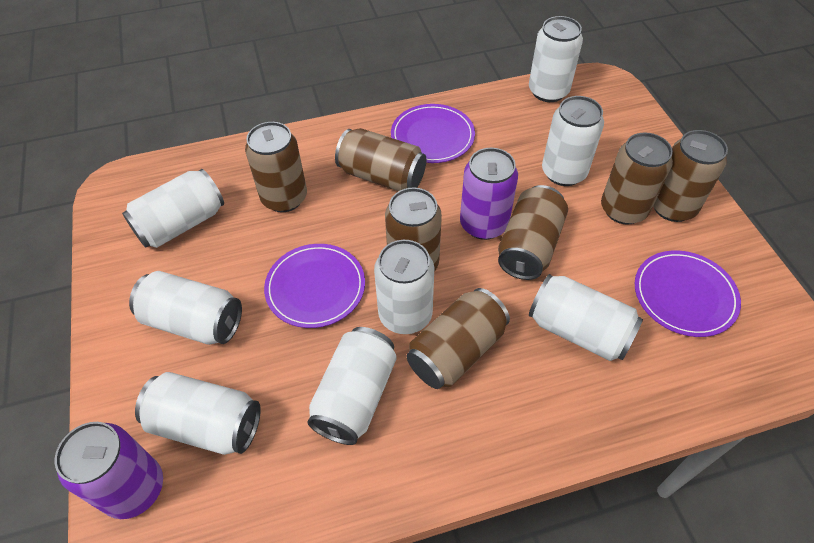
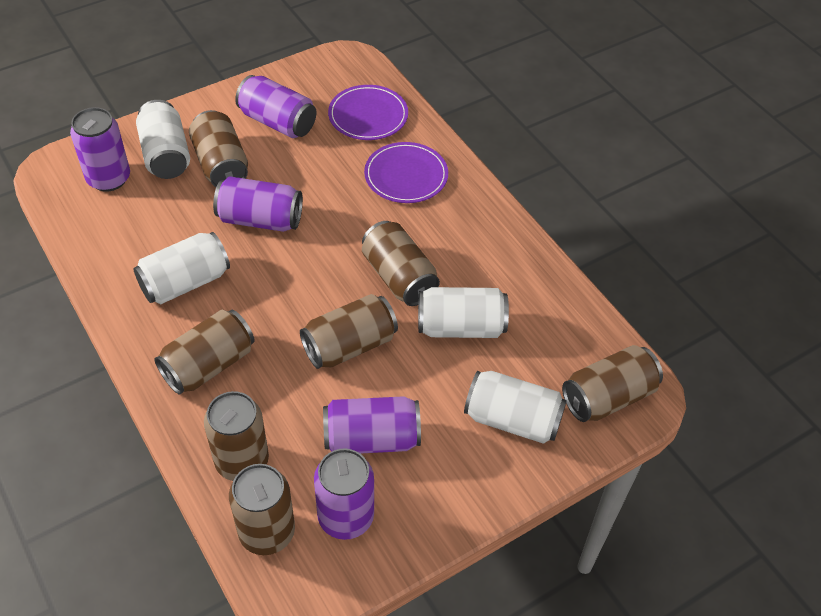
purple can: 2 -> 5
purple plate: 3 -> 2
white can: 8 -> 4

